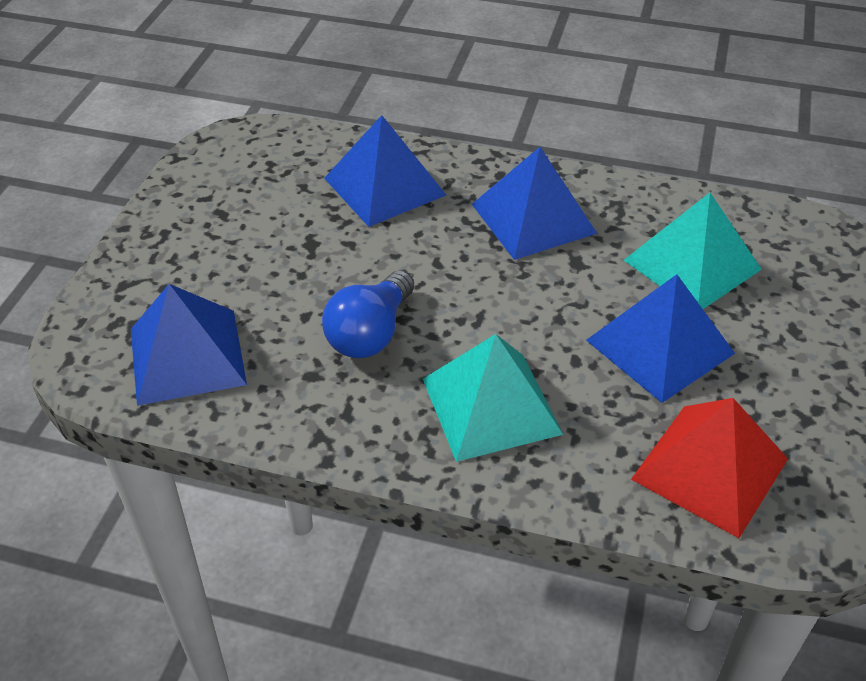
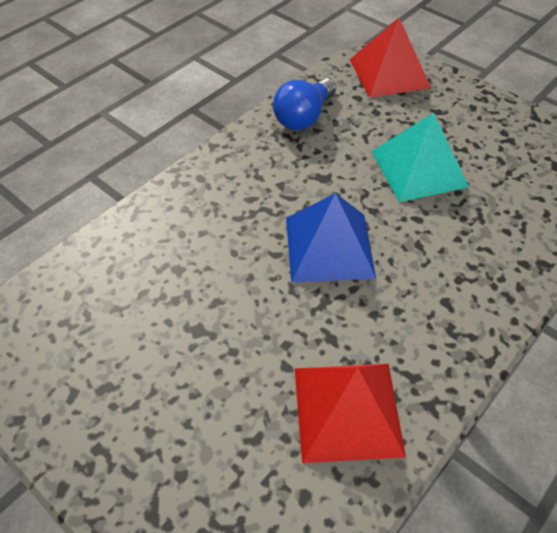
blue pyramid: 4 -> 1
red pyramid: 1 -> 2
turquoise pyramid: 2 -> 1

